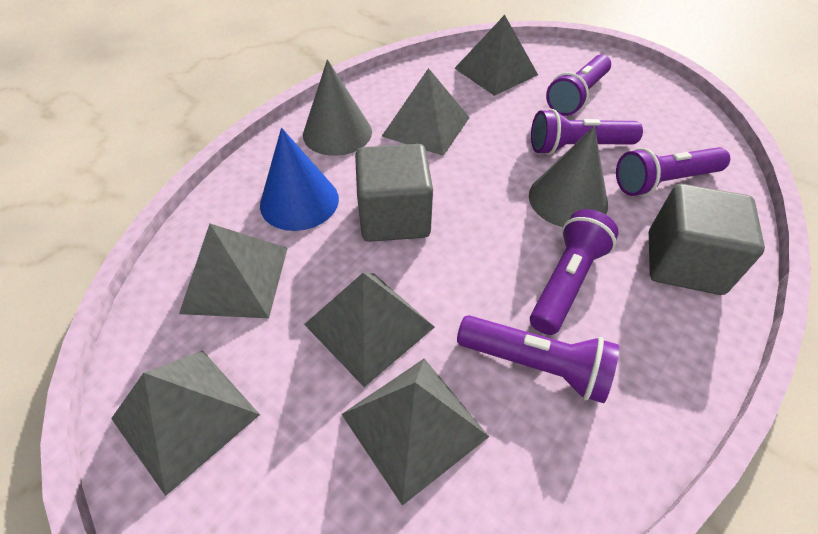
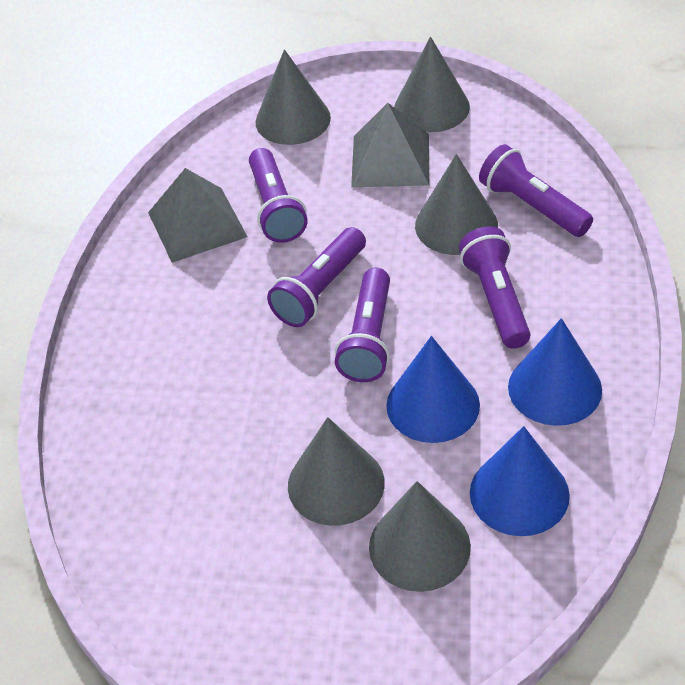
blue cone: 1 -> 3
grey cone: 2 -> 5
grey cube: 2 -> 0
grey pyramid: 6 -> 2

